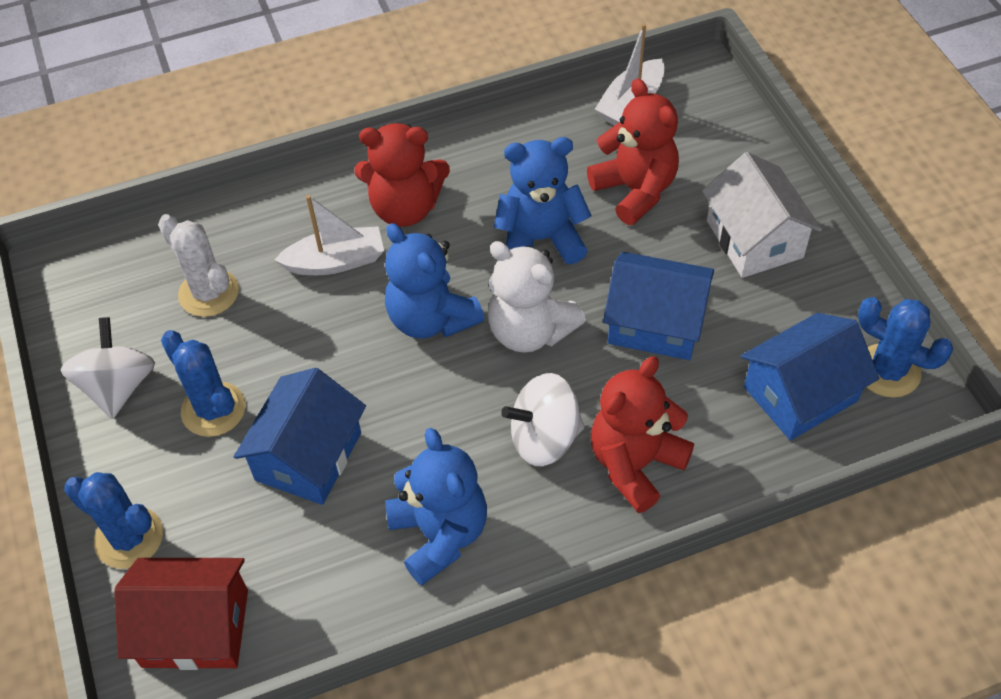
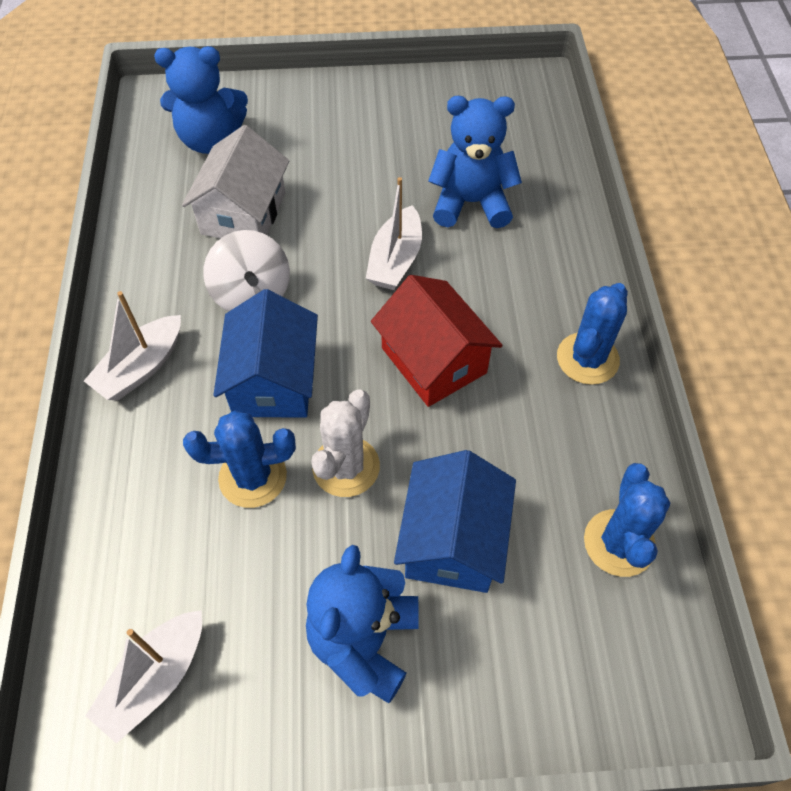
blue house: 3 -> 2
red teddy bear: 3 -> 0
white boat: 2 -> 3
white spinning top: 2 -> 1
white teddy bear: 1 -> 0

